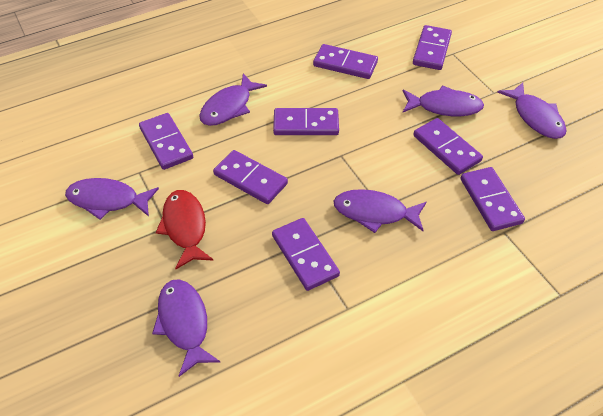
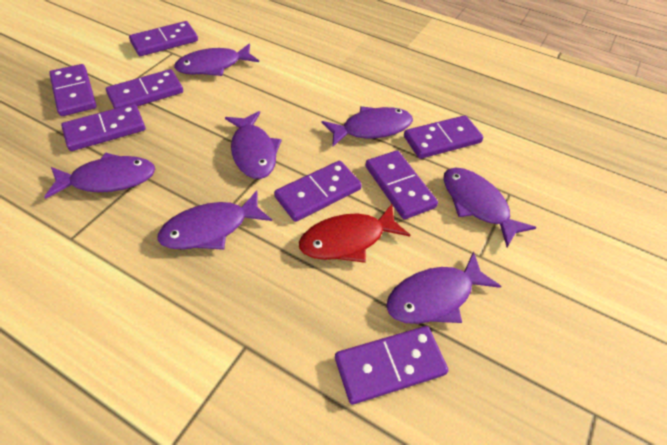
purple fish: 6 -> 7

